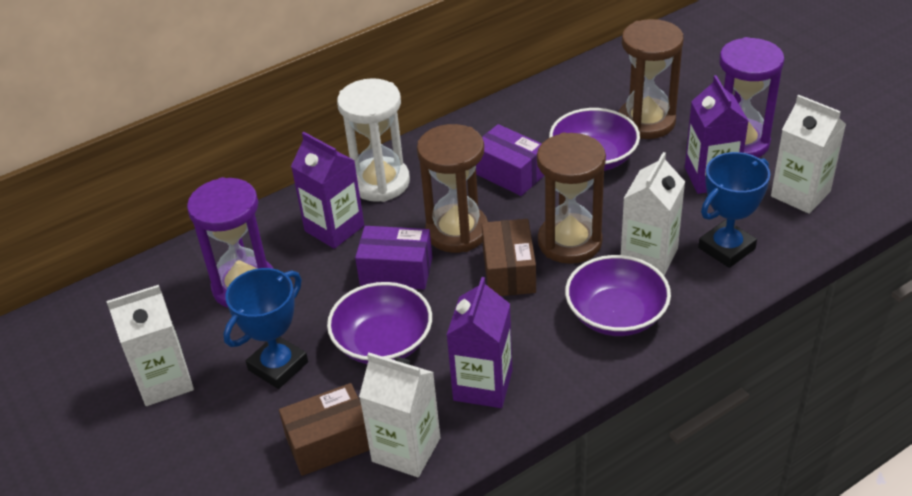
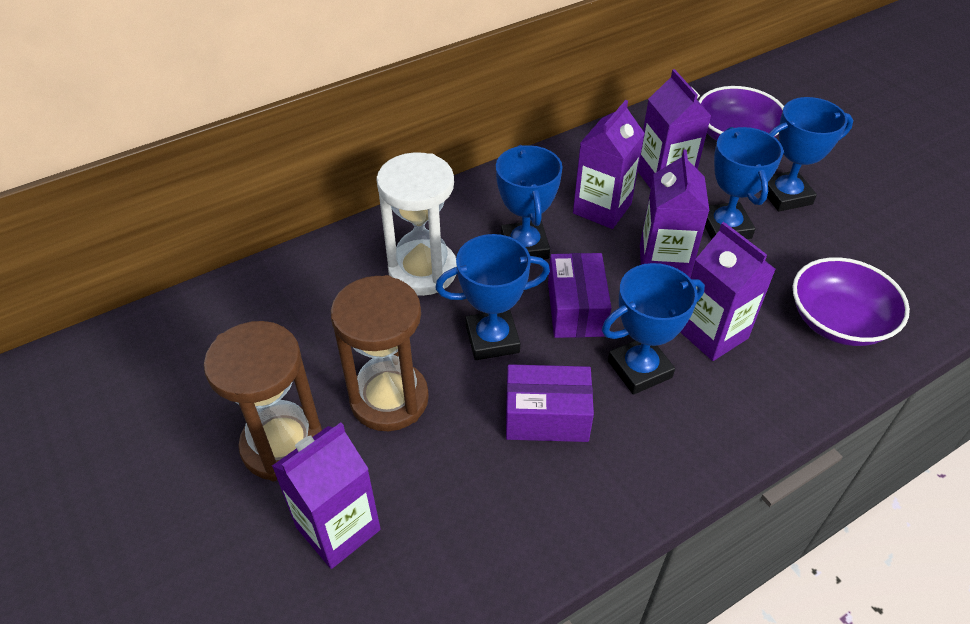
blue trophy: 2 -> 5
brown box: 2 -> 0
brown hourglass: 3 -> 2
purple bowl: 3 -> 2
purple carton: 3 -> 5
purple hourglass: 2 -> 0
white carton: 4 -> 0

